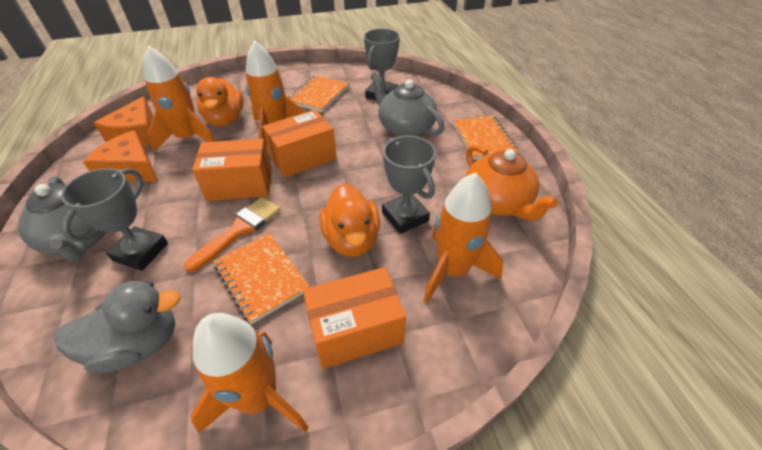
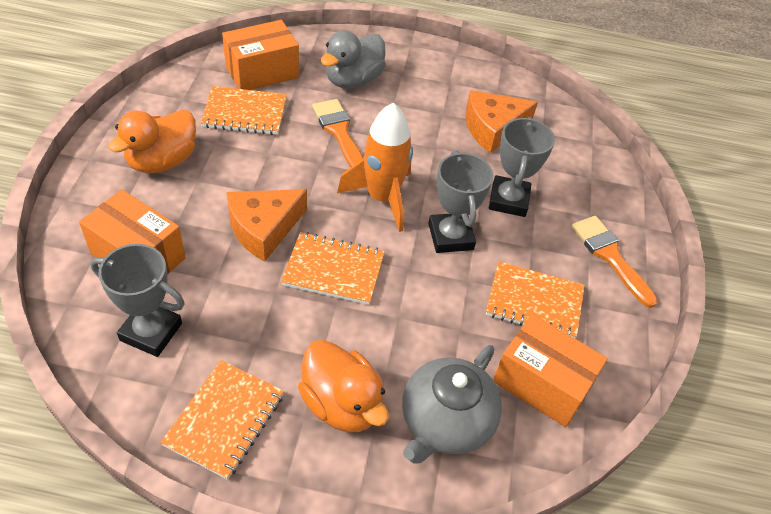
grey teapot: 2 -> 1
orange brush: 1 -> 2
orange notebook: 3 -> 4
orange rocket: 4 -> 1
orange teapot: 1 -> 0

